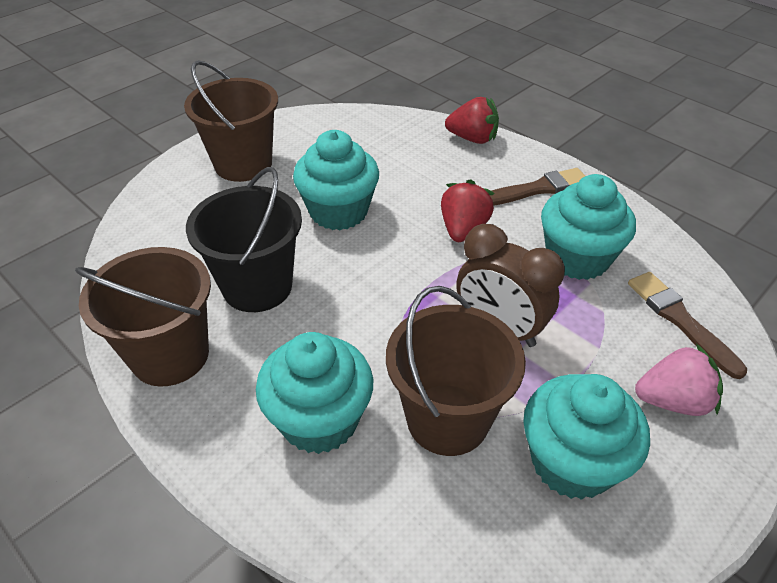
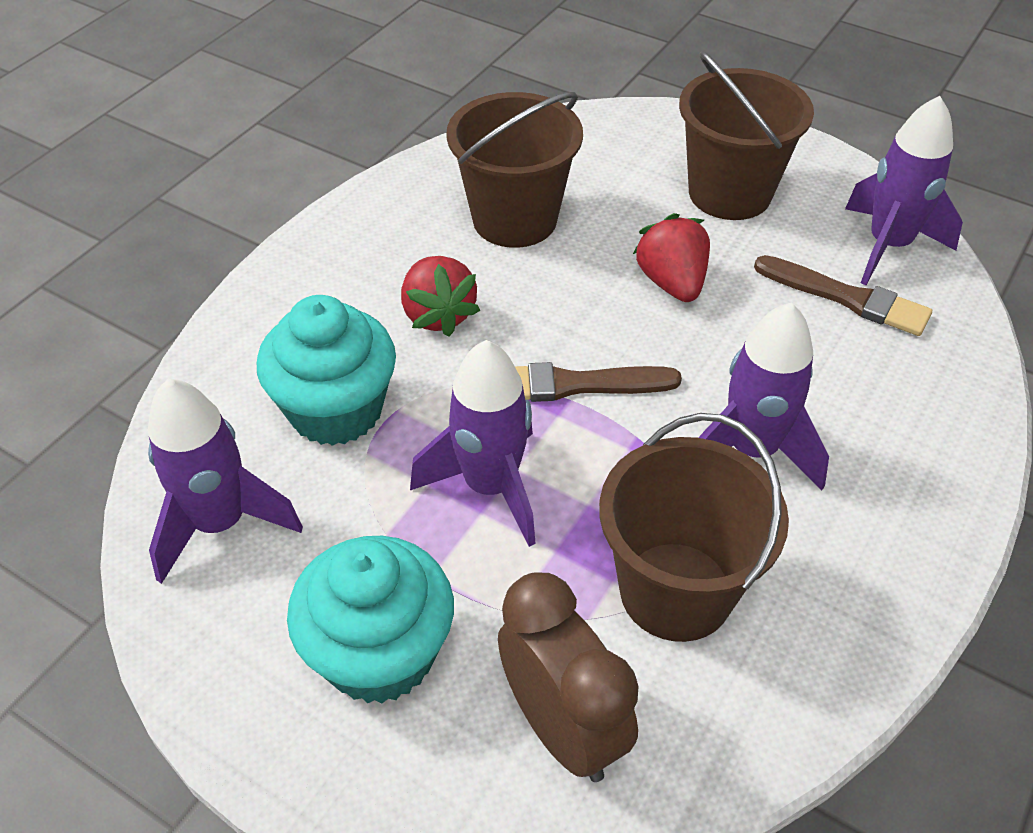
black bucket: 1 -> 0
pink strawberry: 1 -> 0
purple rocket: 0 -> 4
turquoise cupcake: 4 -> 2

